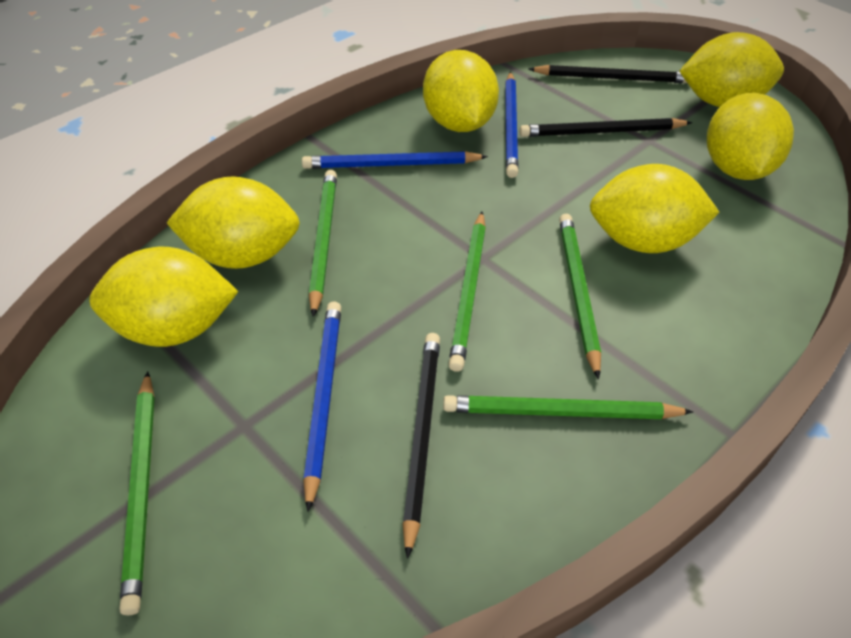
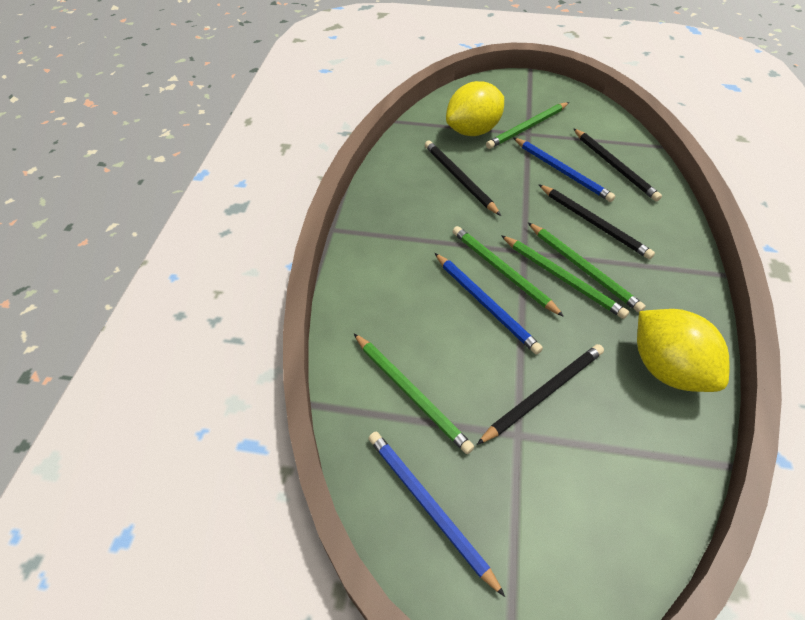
black pencil: 3 -> 4
yellow lemon: 6 -> 2

